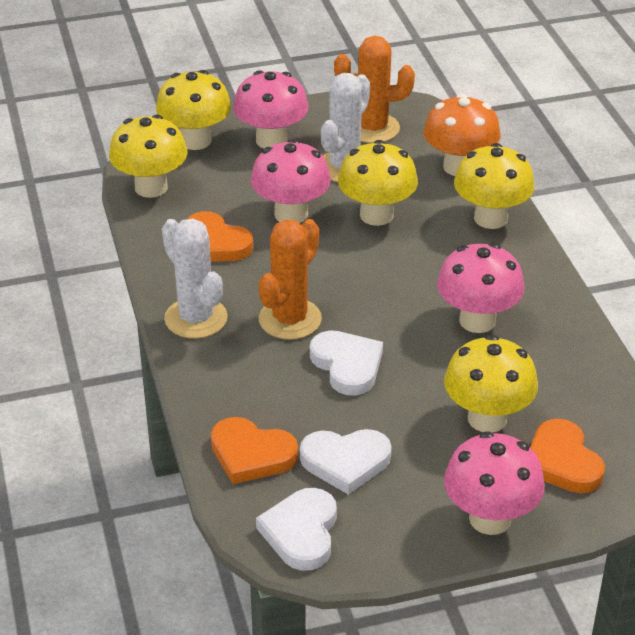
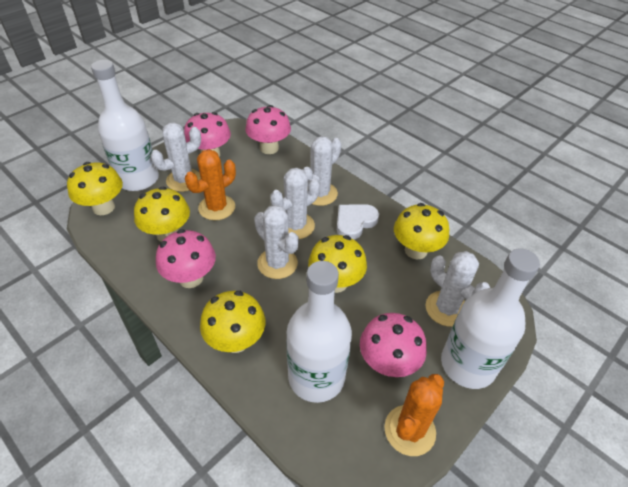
orange heart: 3 -> 0
orange mushroom: 1 -> 0
white bottle: 0 -> 3
white cactus: 2 -> 5
white heart: 3 -> 1

